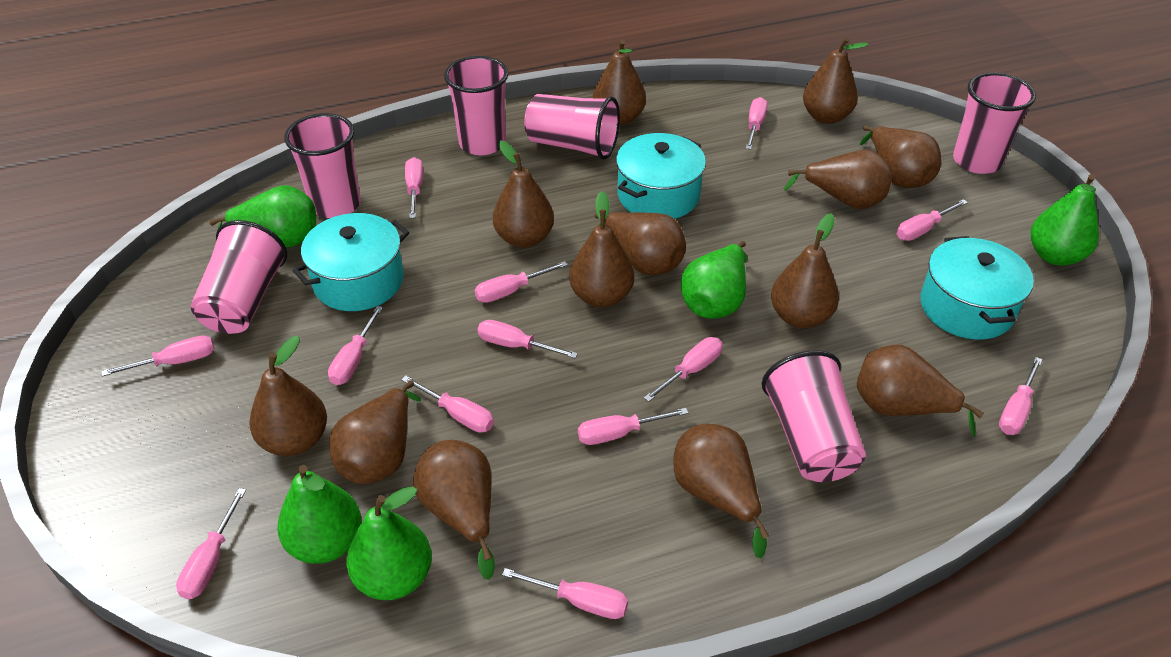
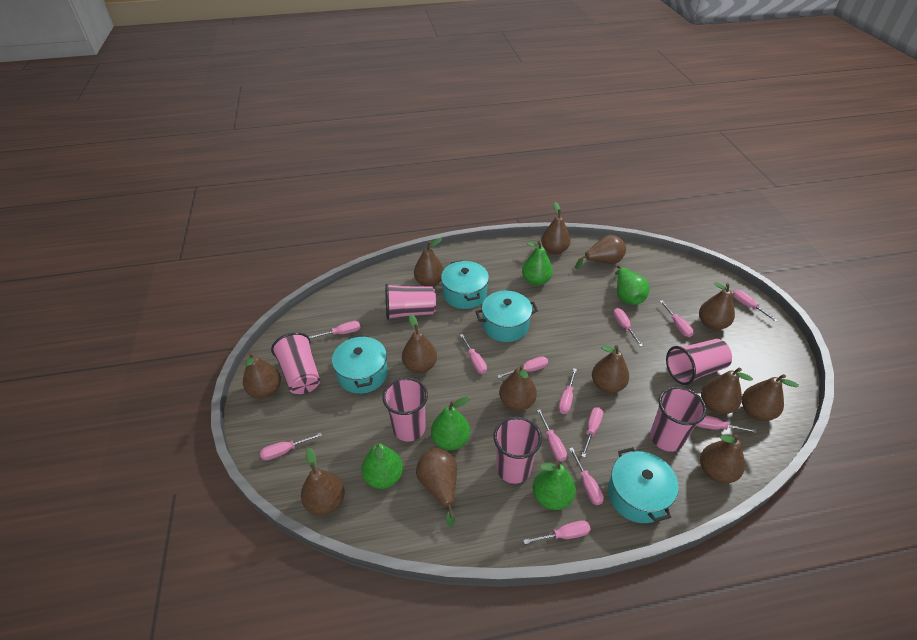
turquoise pot: 3 -> 4

